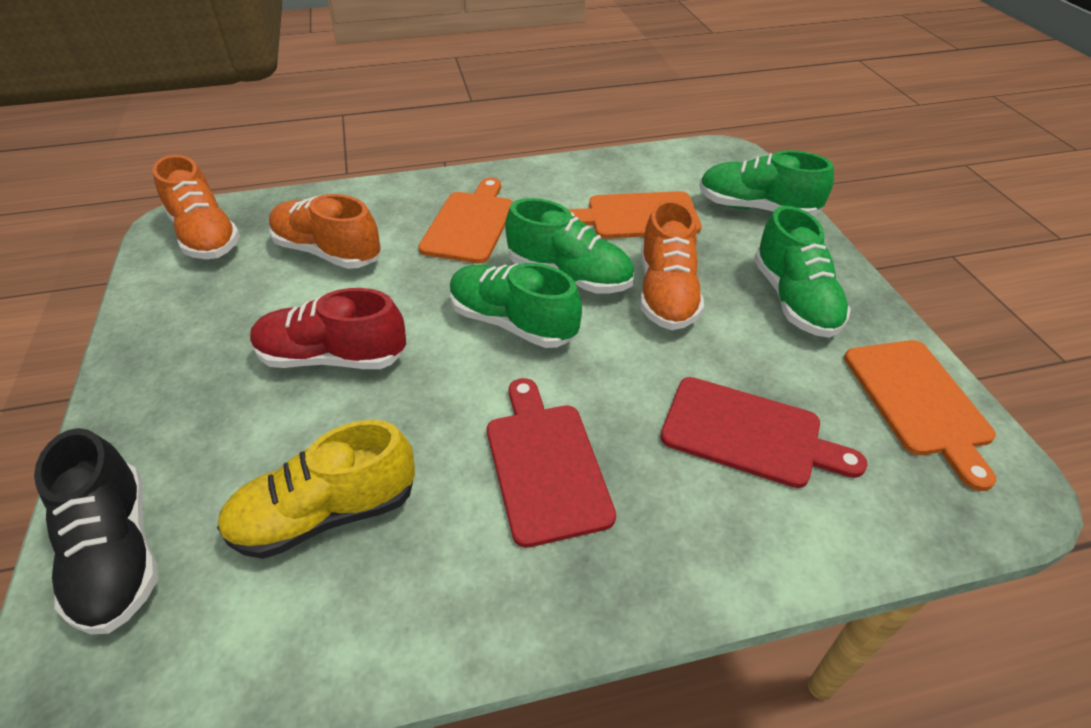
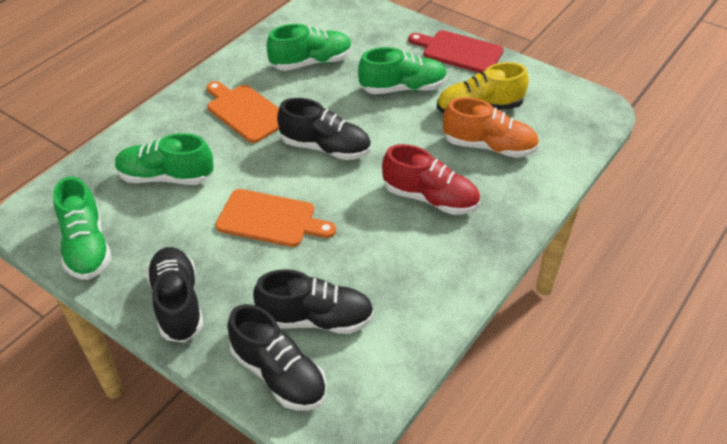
black shoe: 1 -> 4
orange cutting board: 3 -> 2
orange shoe: 3 -> 1
red cutting board: 2 -> 1

